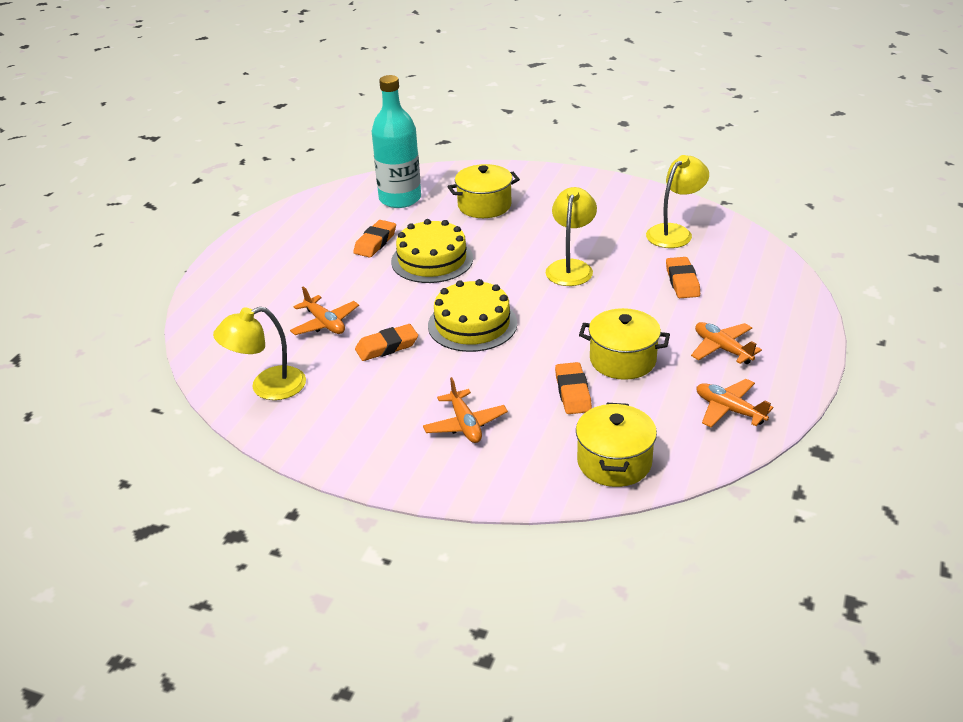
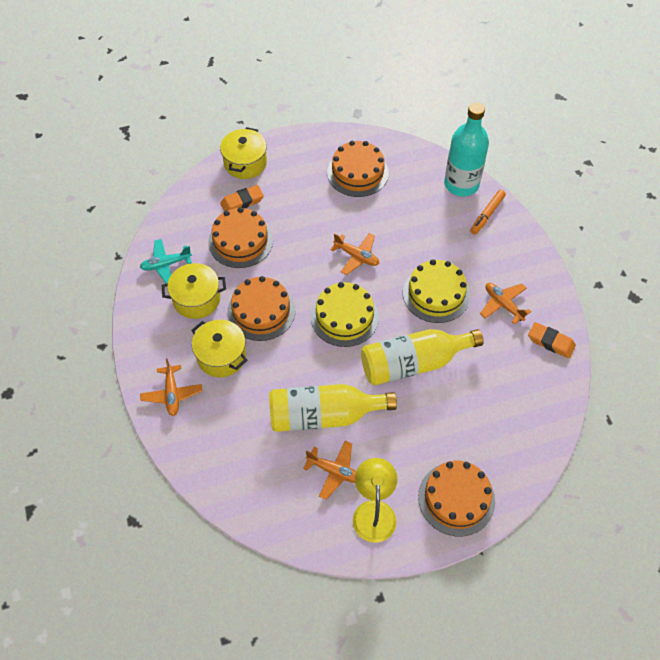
orange cake: 0 -> 4
orange eraser: 4 -> 2
orange marker: 0 -> 1
turquoise plane: 0 -> 1
yellow bottle: 0 -> 2
yellow lamp: 3 -> 1

